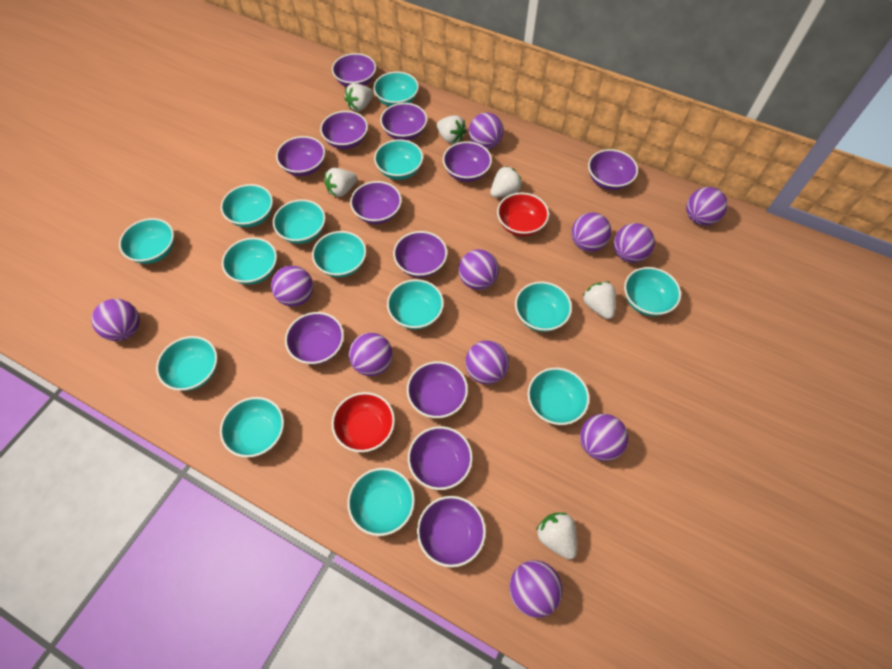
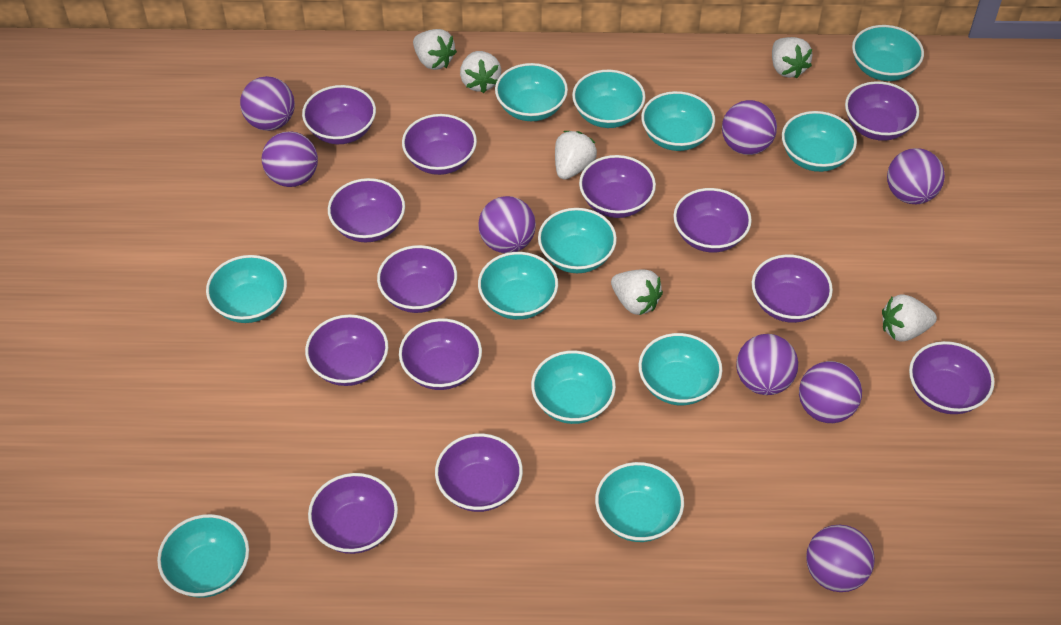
purple ball: 11 -> 8
purple bowl: 12 -> 13
red bowl: 2 -> 0
turquoise bowl: 14 -> 12

